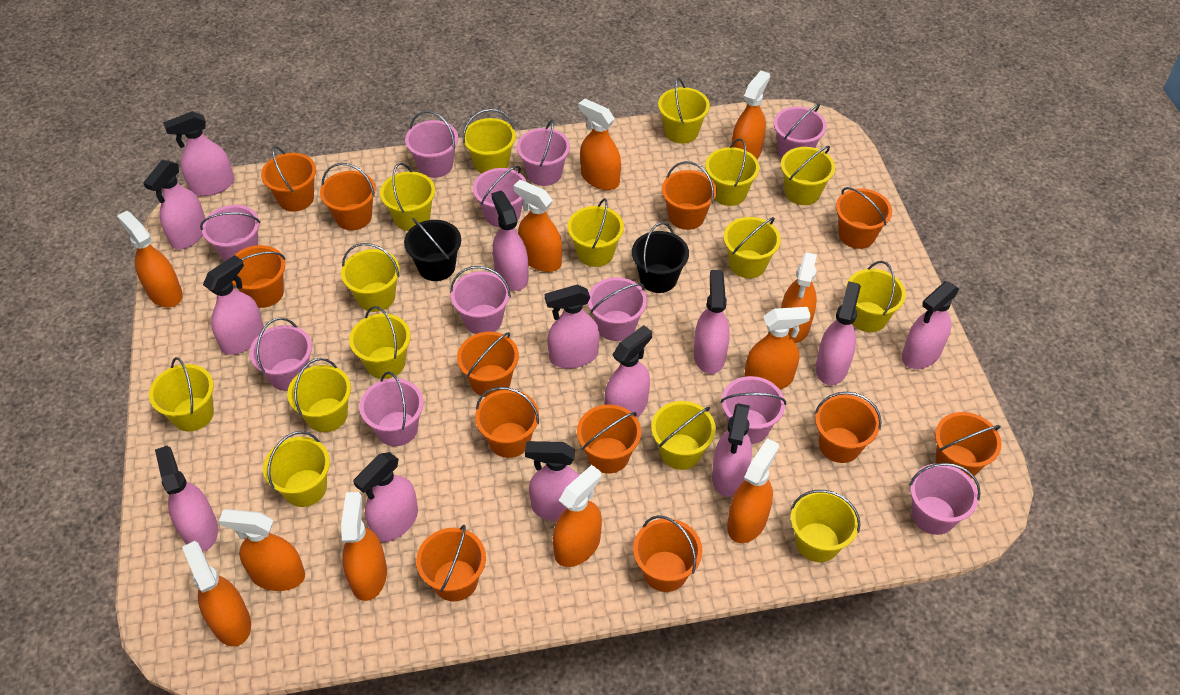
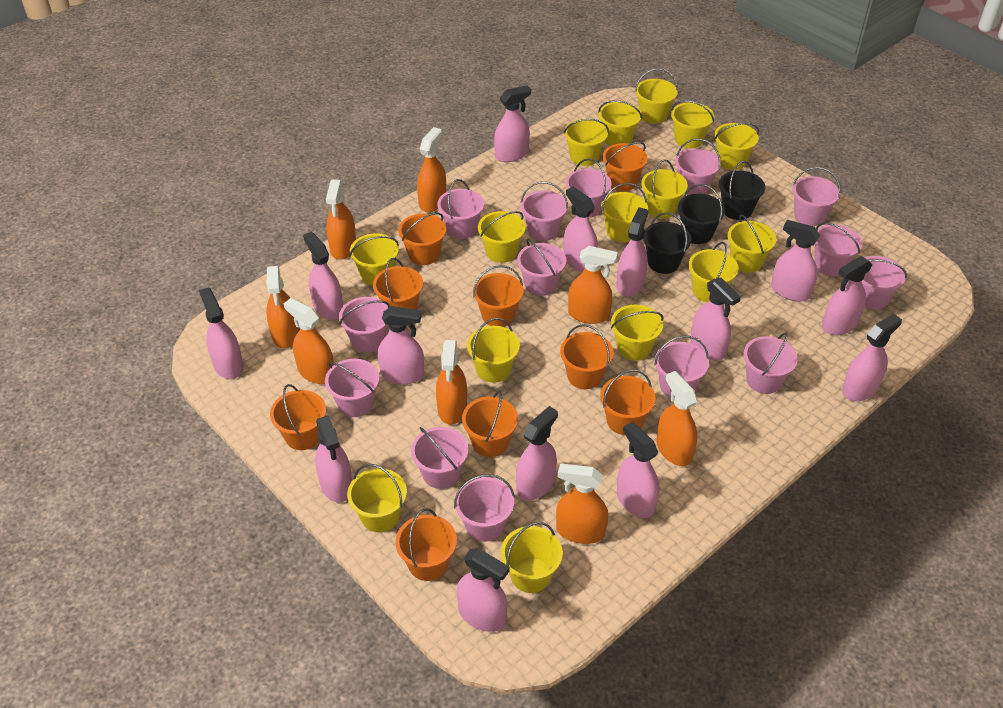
black bucket: 2 -> 3
orange bucket: 12 -> 9
orange spray bottle: 11 -> 8
pink bucket: 11 -> 14
pink spray bottle: 13 -> 14

